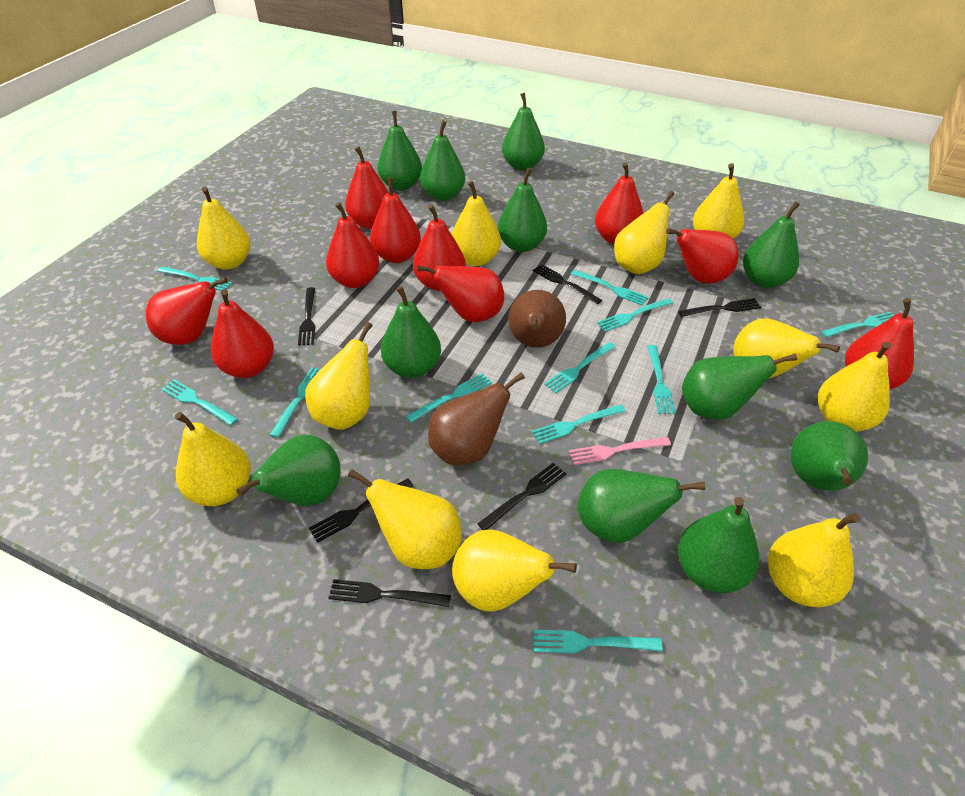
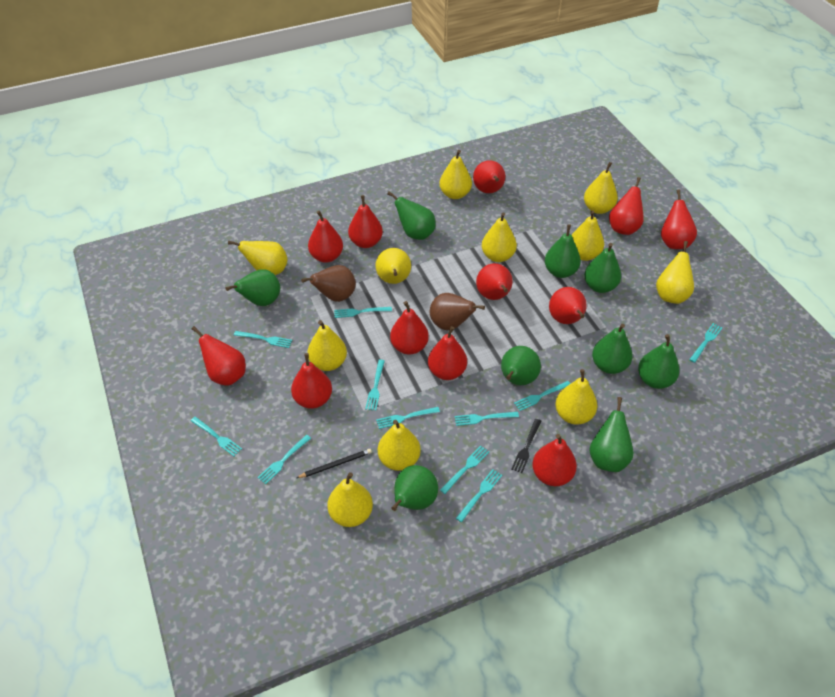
black fork: 6 -> 1
black pencil: 0 -> 1
green pear: 11 -> 9
pink fork: 1 -> 0
red pear: 10 -> 12

